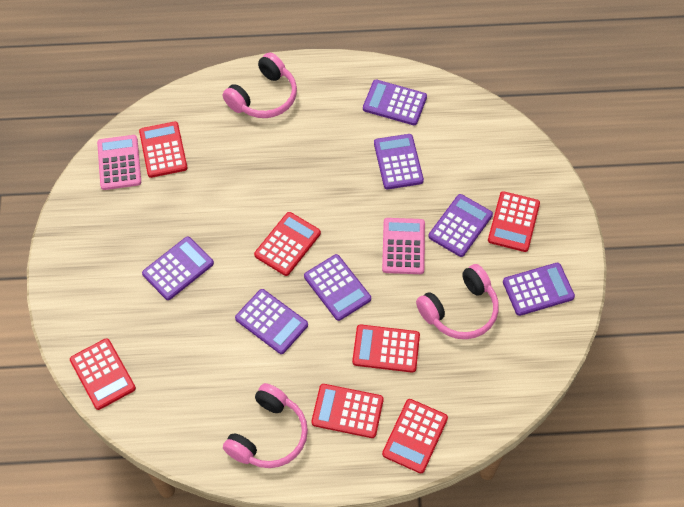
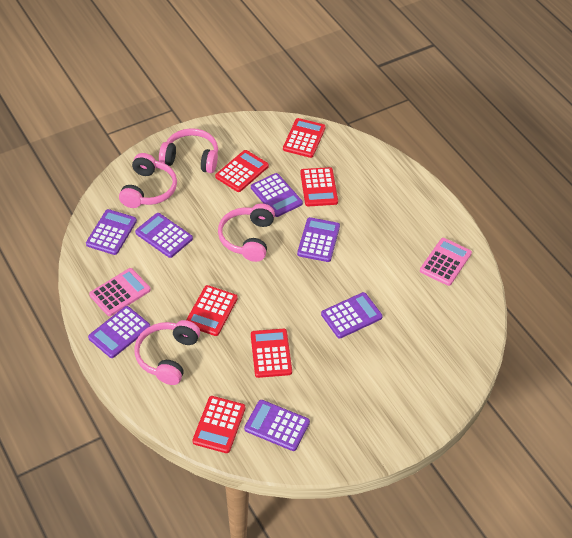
pink headphones: 3 -> 4
red calculator: 7 -> 6

